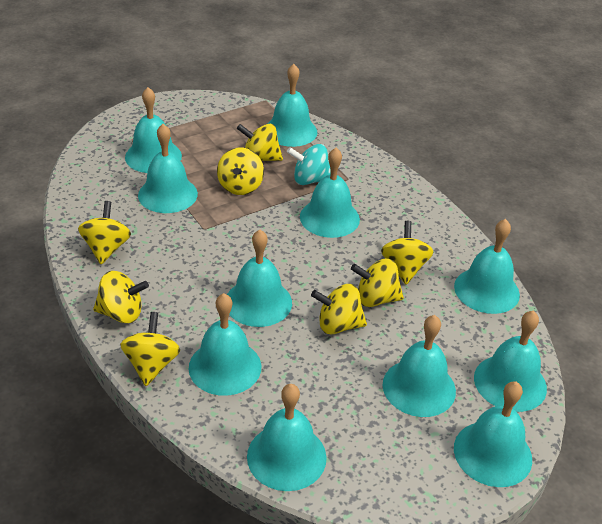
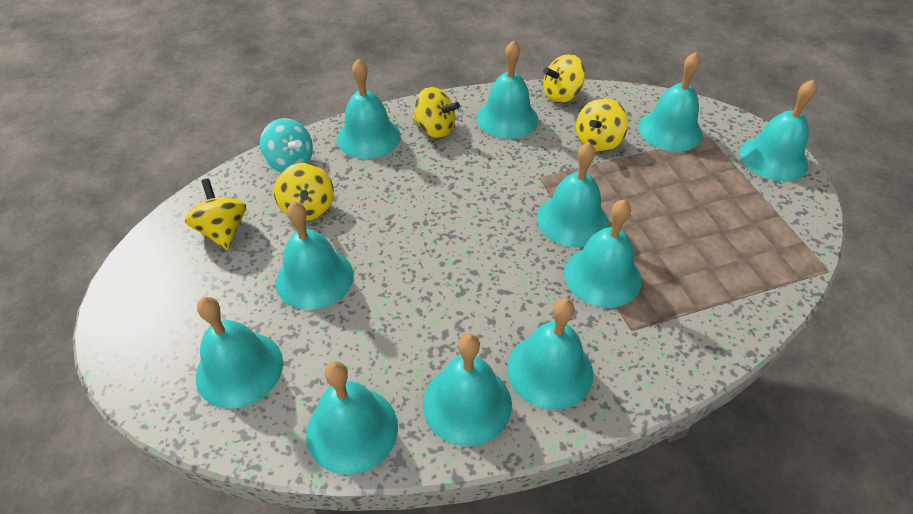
yellow spinning top: 8 -> 5

